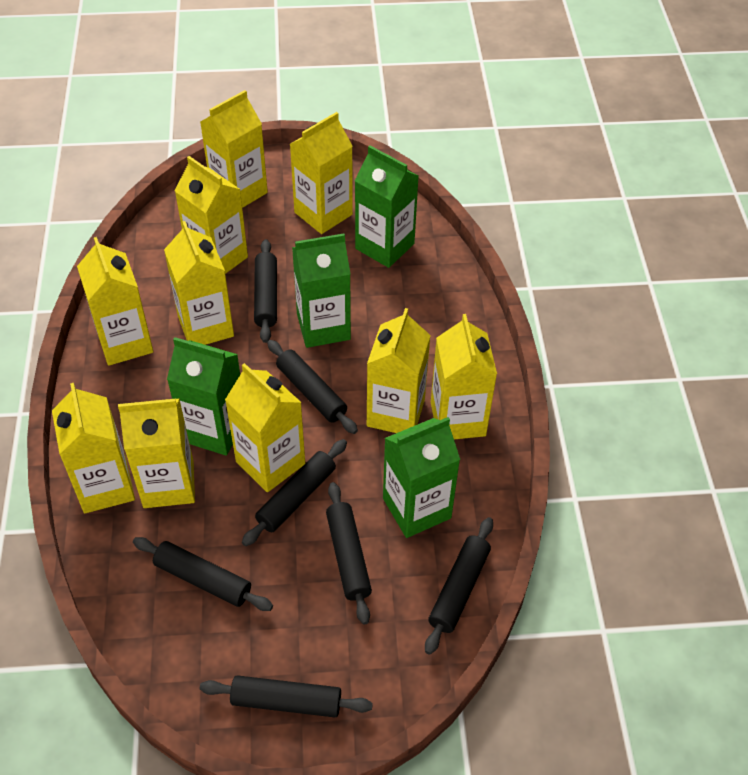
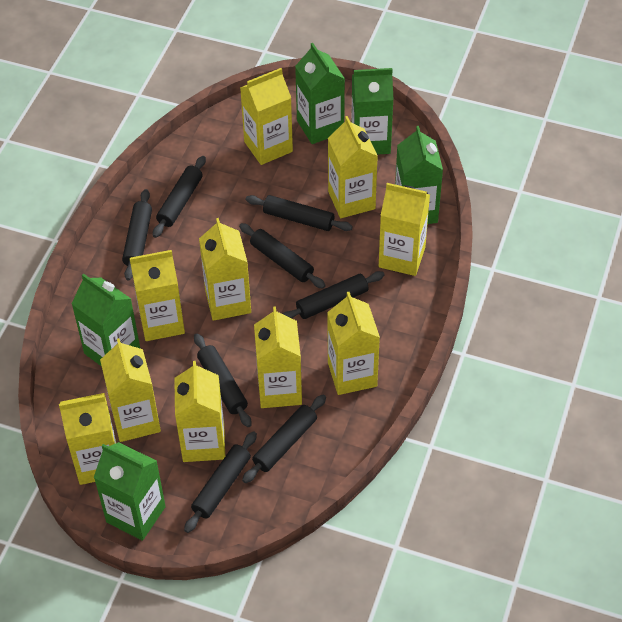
black rolling pin: 7 -> 8
green carton: 4 -> 5

